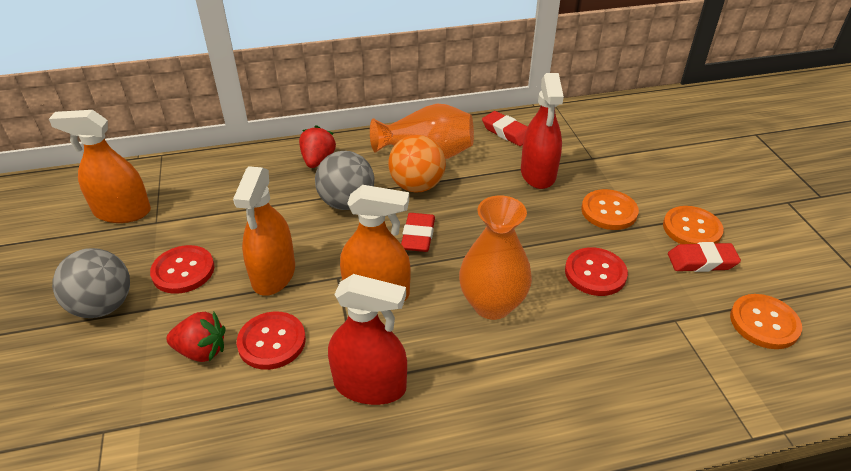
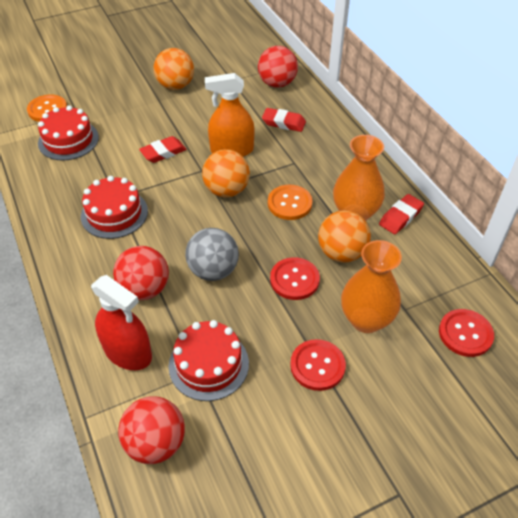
grey ball: 2 -> 1
orange ball: 1 -> 3
orange button: 3 -> 2
orange spray bottle: 3 -> 1
red ball: 0 -> 3
red cake: 0 -> 3
red spray bottle: 2 -> 1
red strawberry: 2 -> 0

